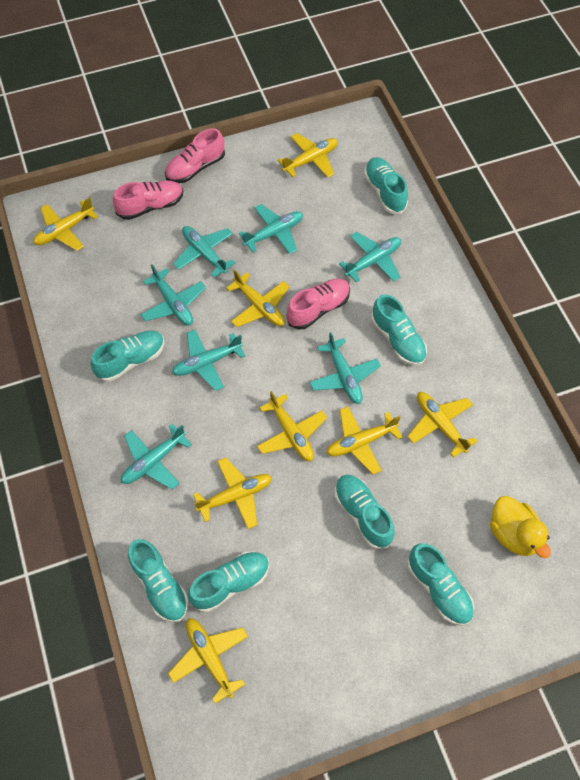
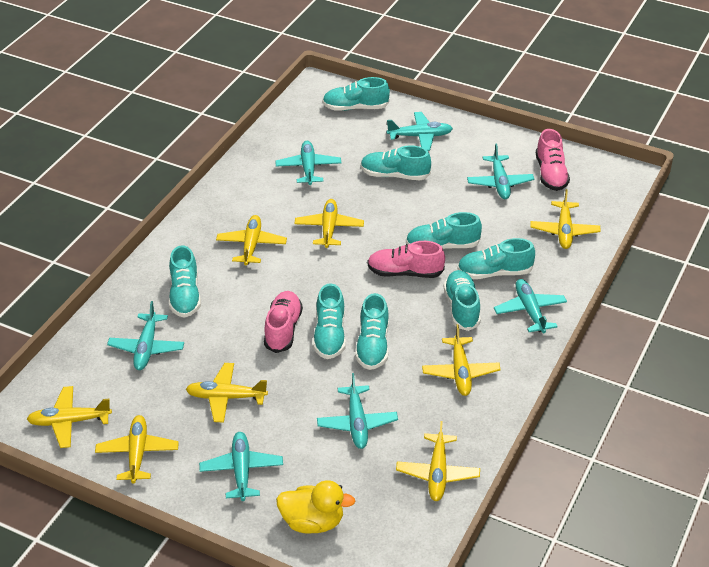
turquoise shoe: 7 -> 8

